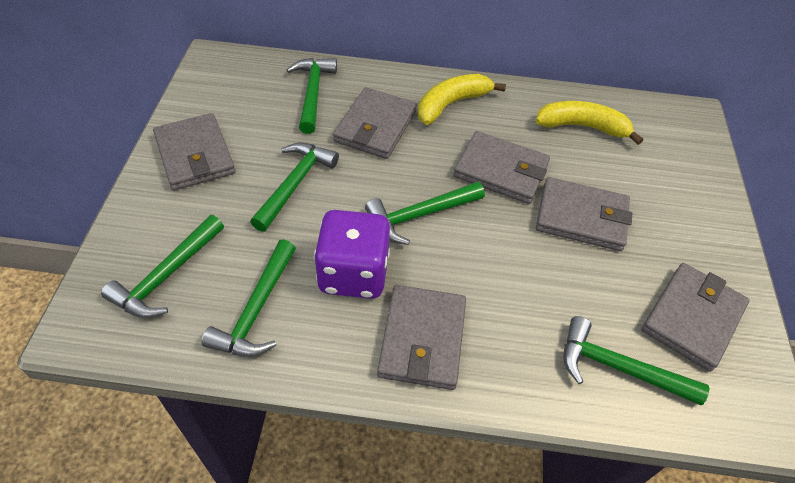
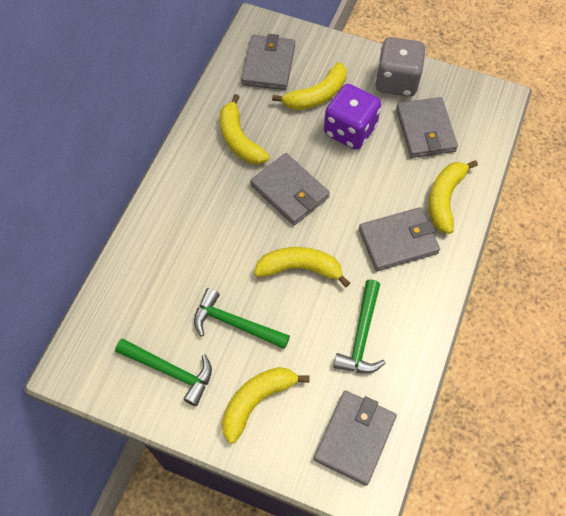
green hammer: 6 -> 3
grey dice: 0 -> 1
grey wallet: 6 -> 5
yellow banana: 2 -> 5

